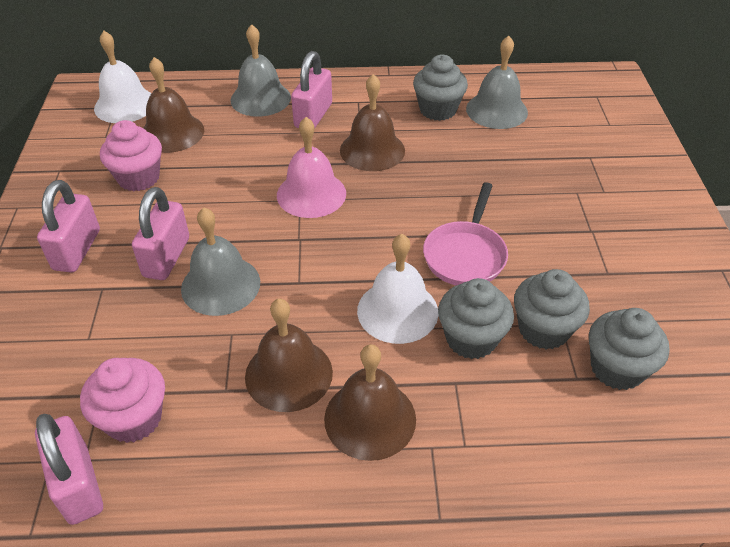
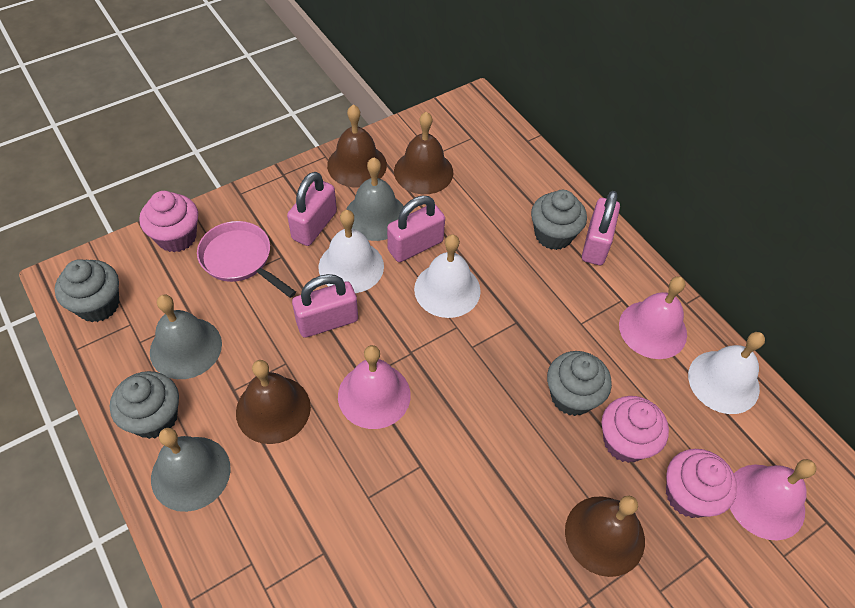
pink bell: 1 -> 3
pink cupcake: 2 -> 3
white bell: 2 -> 3

